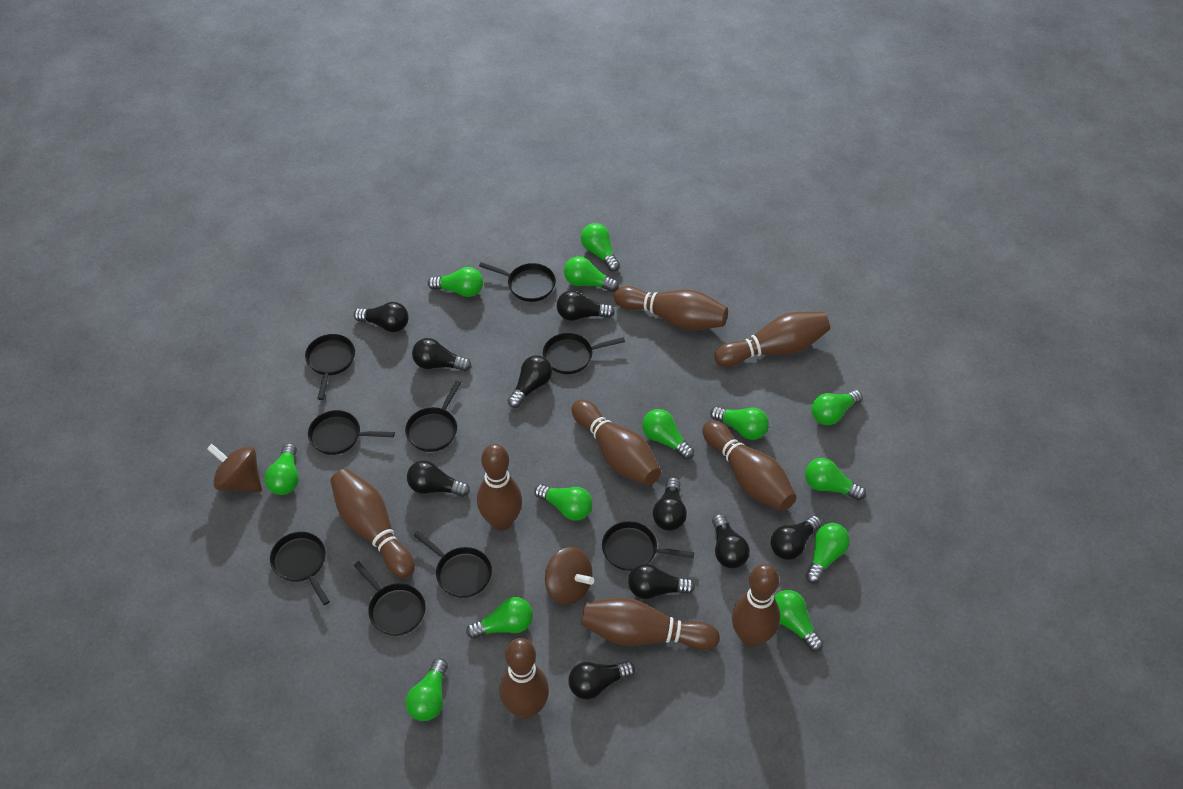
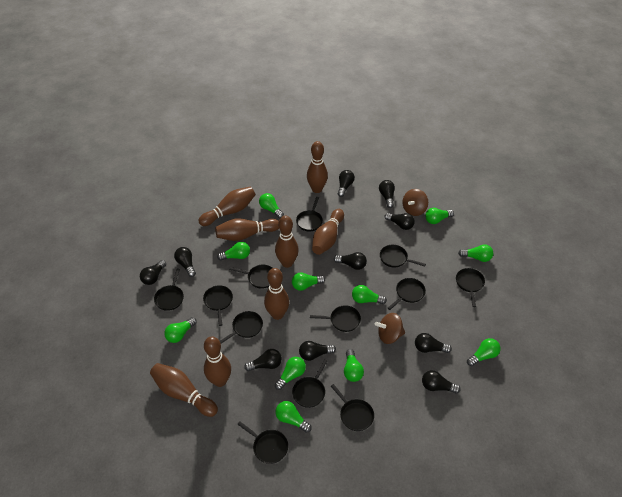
black pan: 9 -> 12
brown bowling pin: 9 -> 8
green light bulb: 13 -> 11

